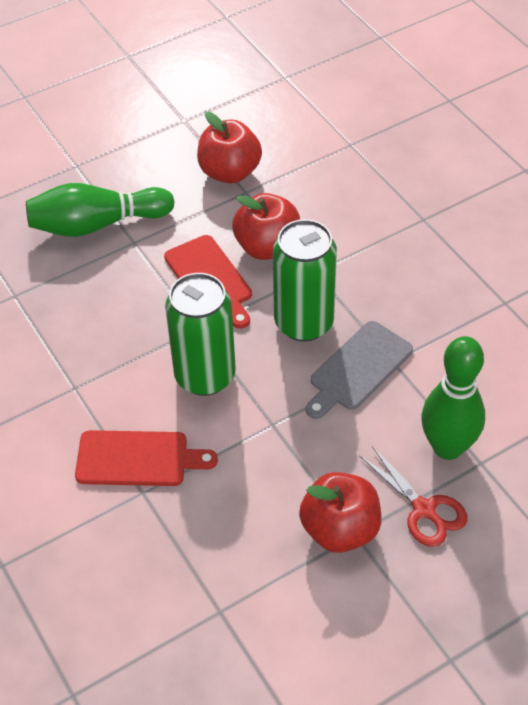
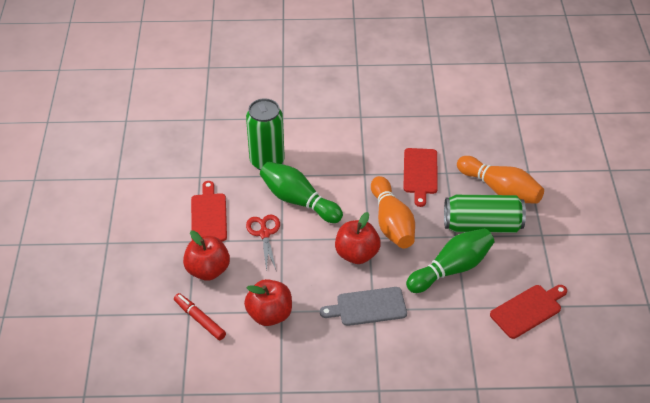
orange bowling pin: 0 -> 2
red cutting board: 2 -> 3
red marker: 0 -> 1

